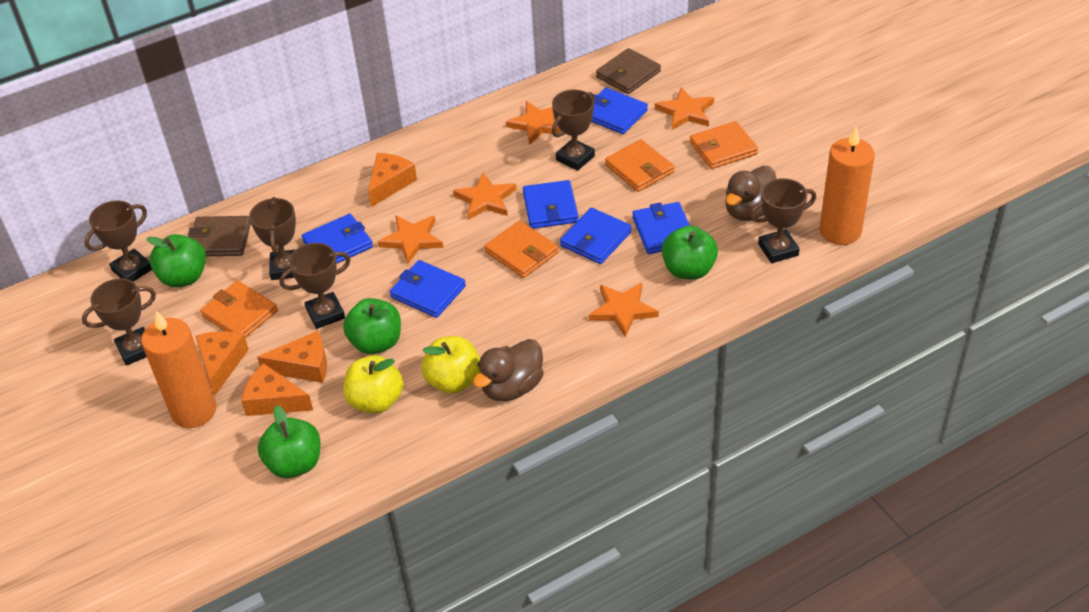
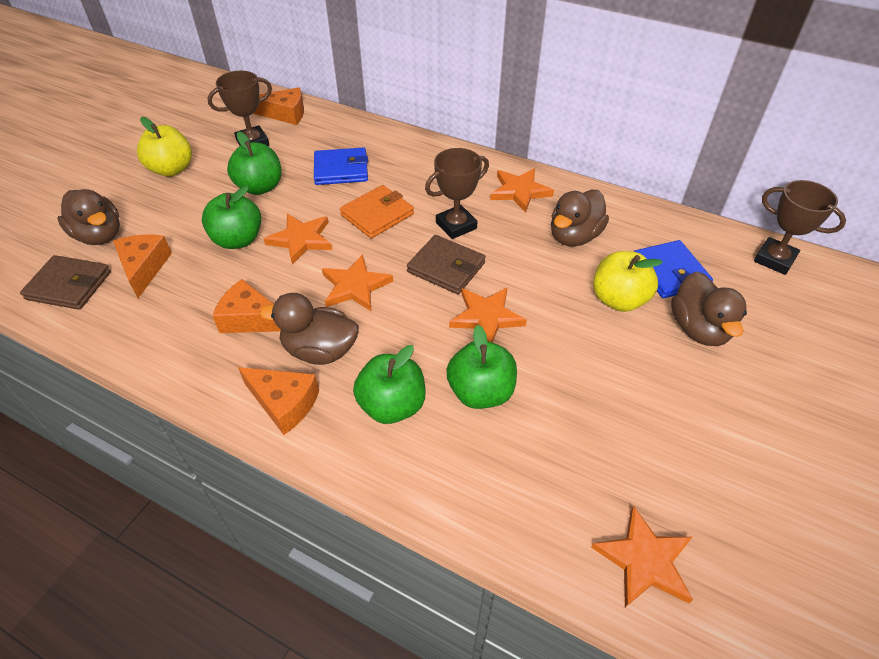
blue wallet: 6 -> 2
brown duck: 2 -> 4
brown trophy: 6 -> 3
orange candle: 2 -> 0
orange wallet: 4 -> 1

